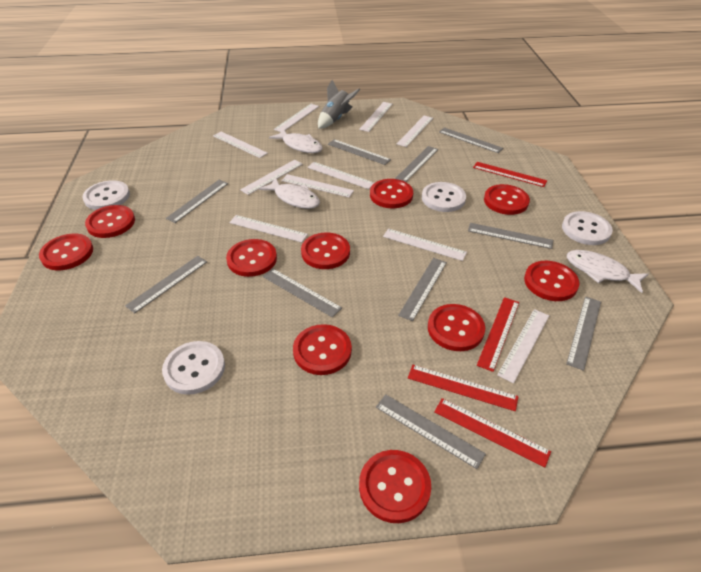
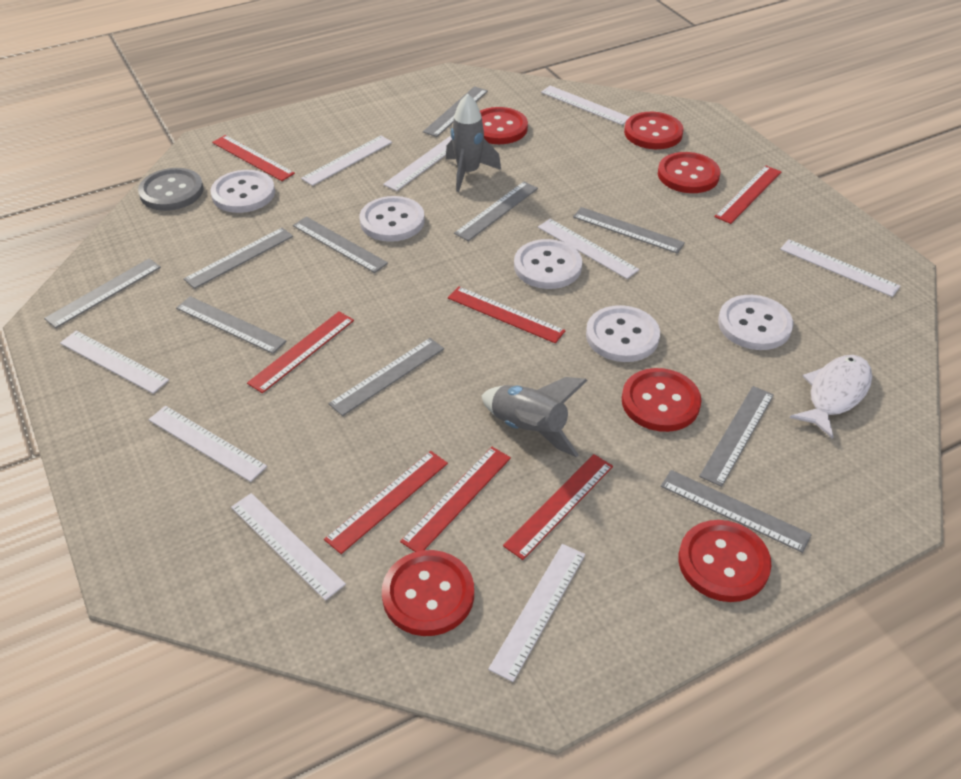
grey button: 0 -> 1
grey rocket: 1 -> 2
red button: 10 -> 6
red ruler: 4 -> 7
white button: 4 -> 5
white fish: 3 -> 1
white ruler: 10 -> 9

